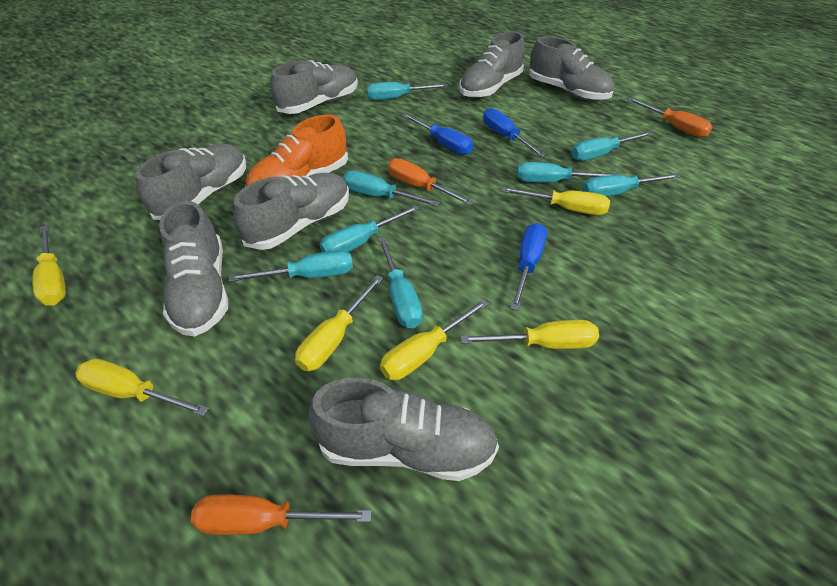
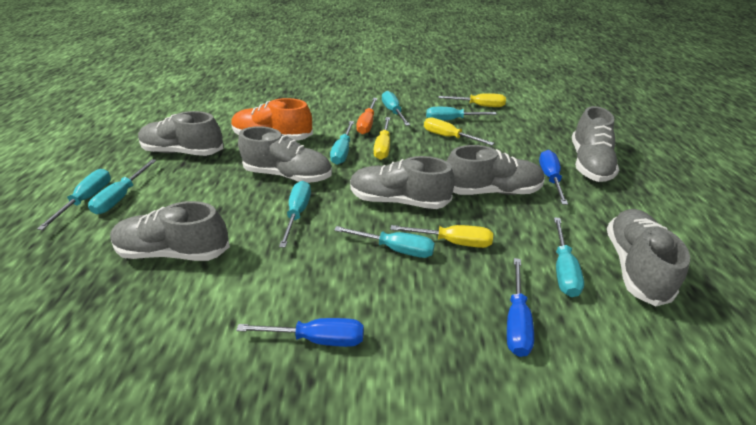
orange screwdriver: 3 -> 1
yellow screwdriver: 6 -> 4

